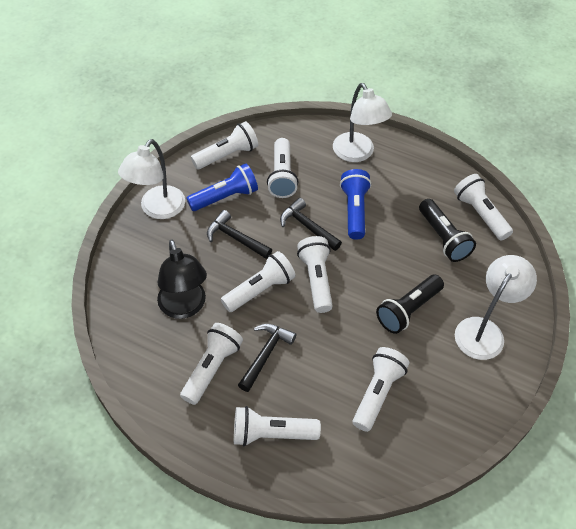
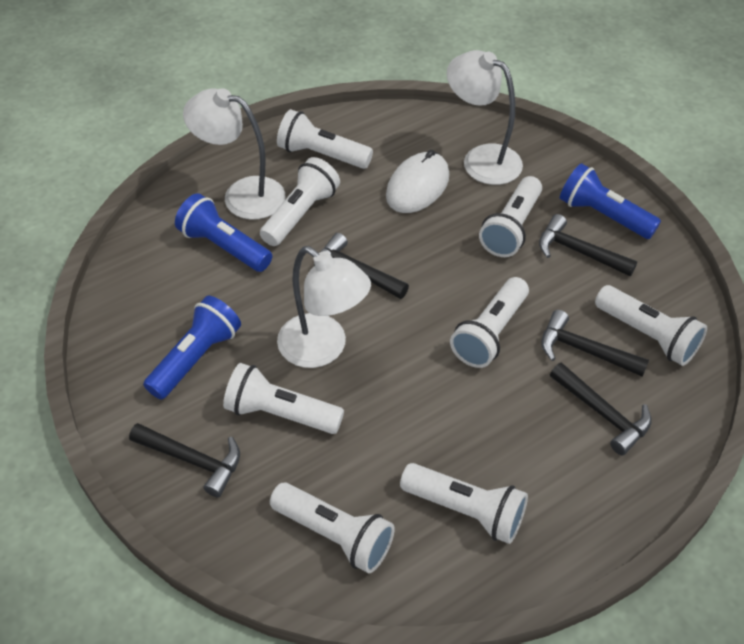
black flashlight: 2 -> 0
black hammer: 3 -> 5
black lamp: 1 -> 0
blue flashlight: 2 -> 3
white mouse: 0 -> 1

